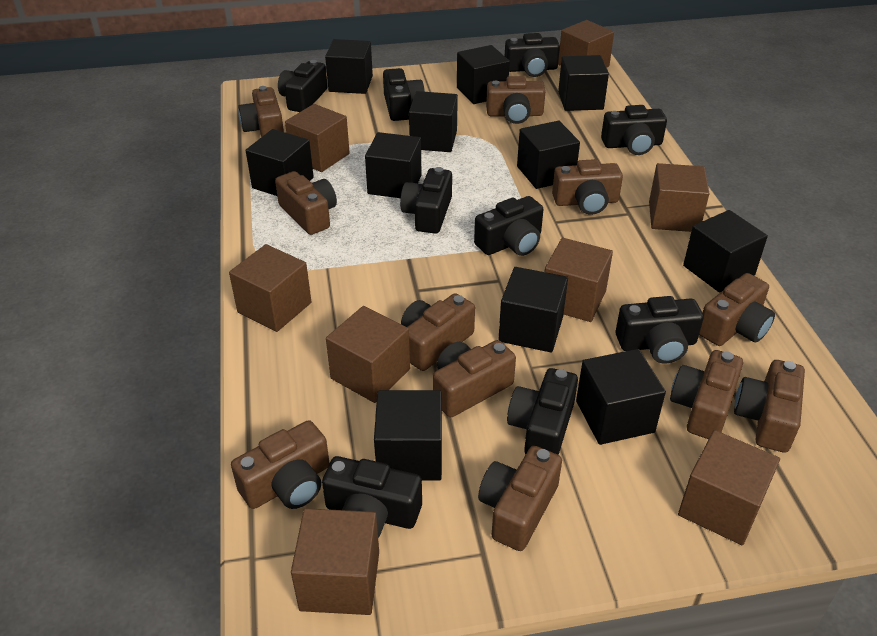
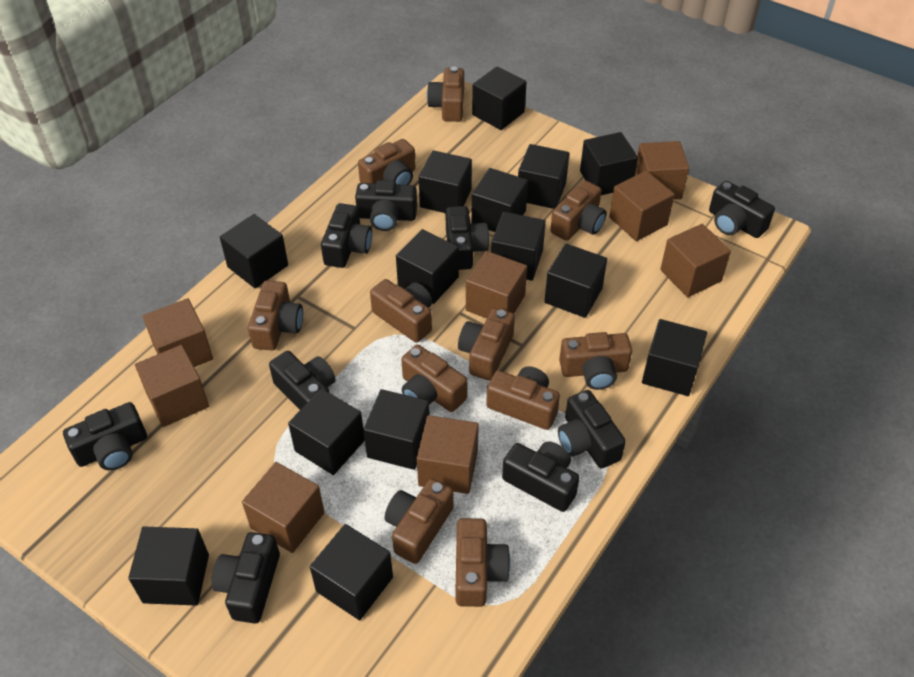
black cube: 11 -> 14

